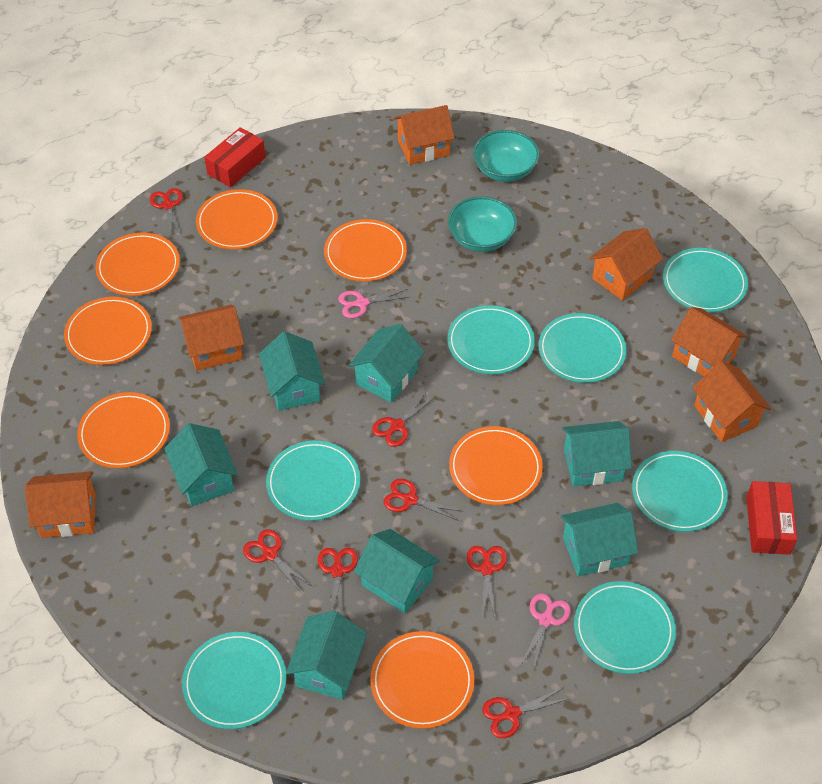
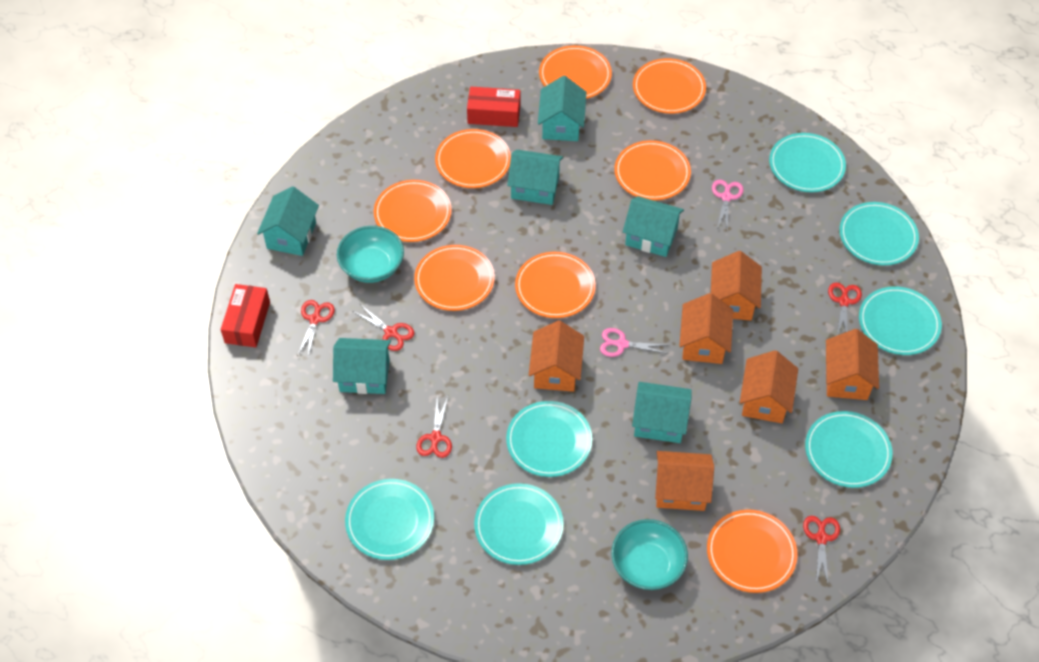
orange plate: 7 -> 8
red scissors: 7 -> 5
turquoise house: 7 -> 6

